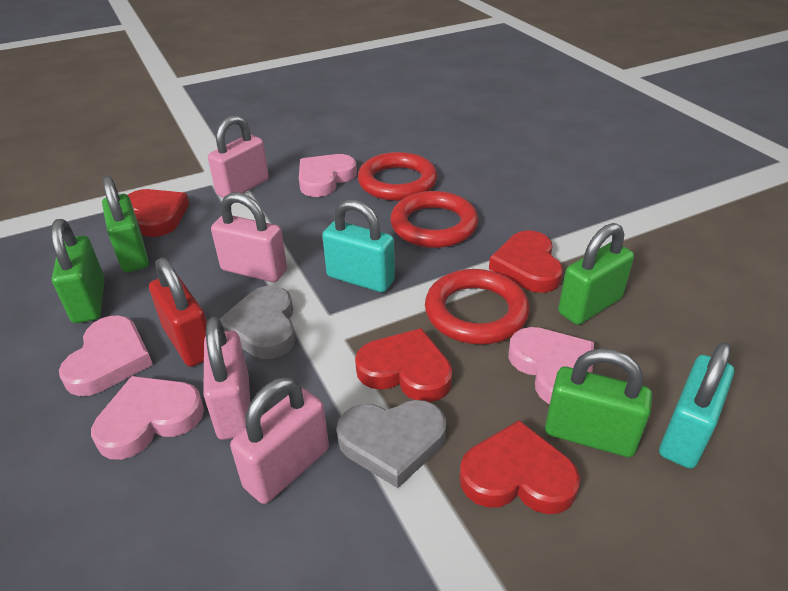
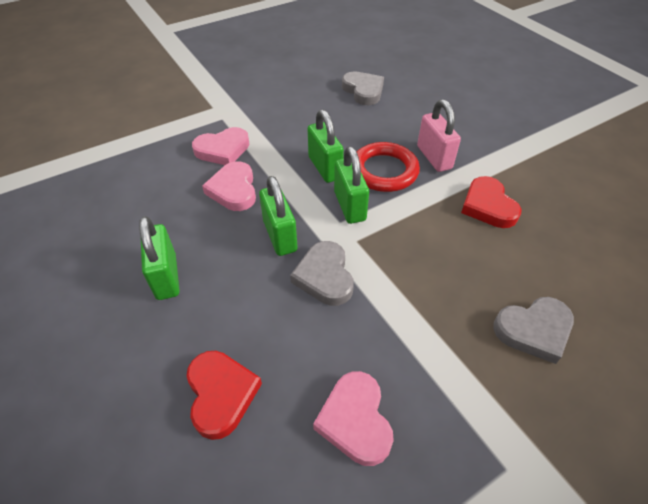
grey heart: 2 -> 3
pink heart: 4 -> 3
pink padlock: 4 -> 1
red heart: 4 -> 2
red padlock: 1 -> 0
red ring: 3 -> 1
turquoise padlock: 2 -> 0

